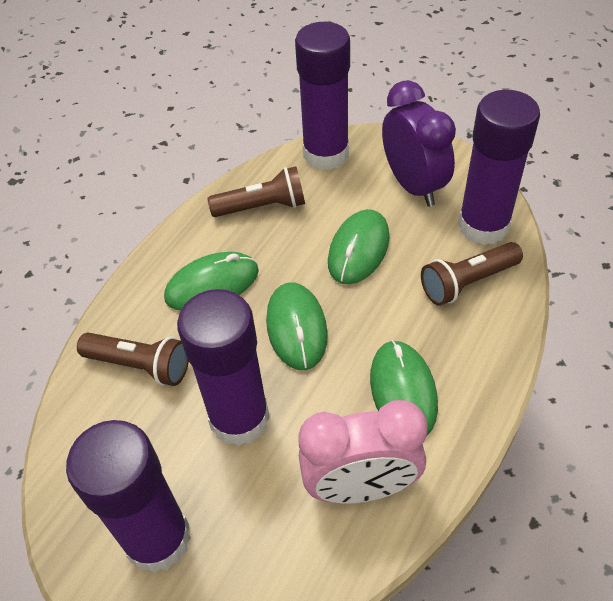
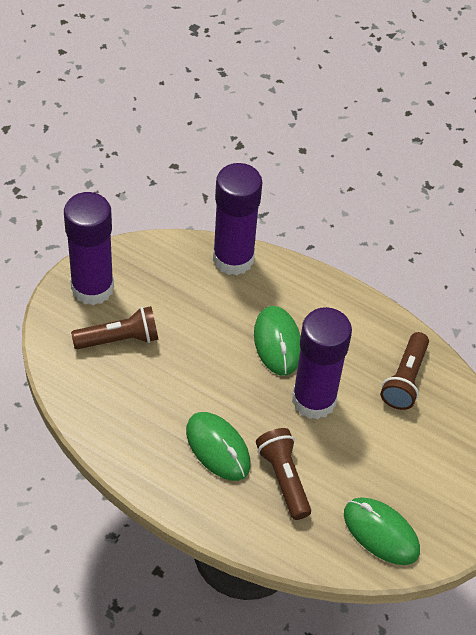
green mouse: 4 -> 3
pink clock: 1 -> 0
purple clock: 1 -> 0
purple glue stick: 4 -> 3

